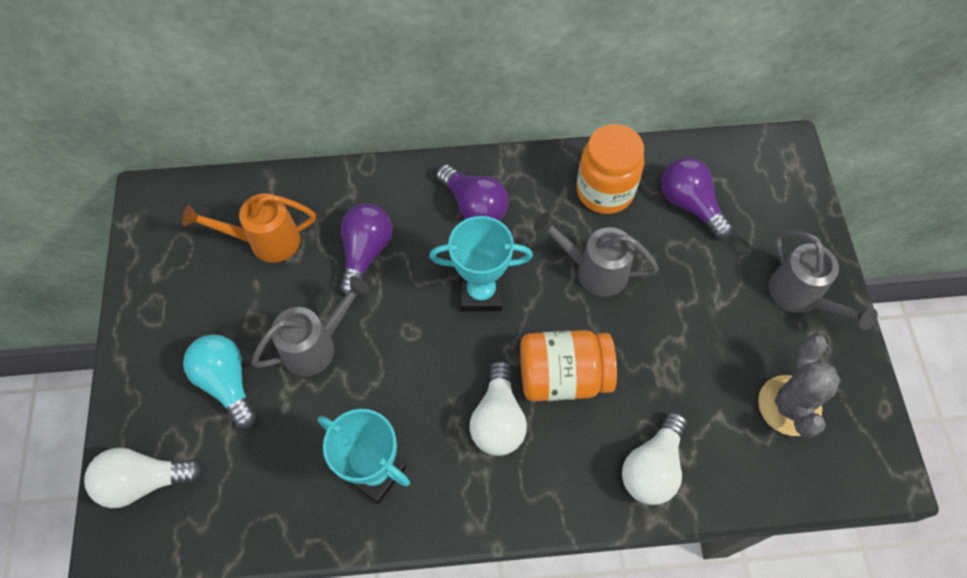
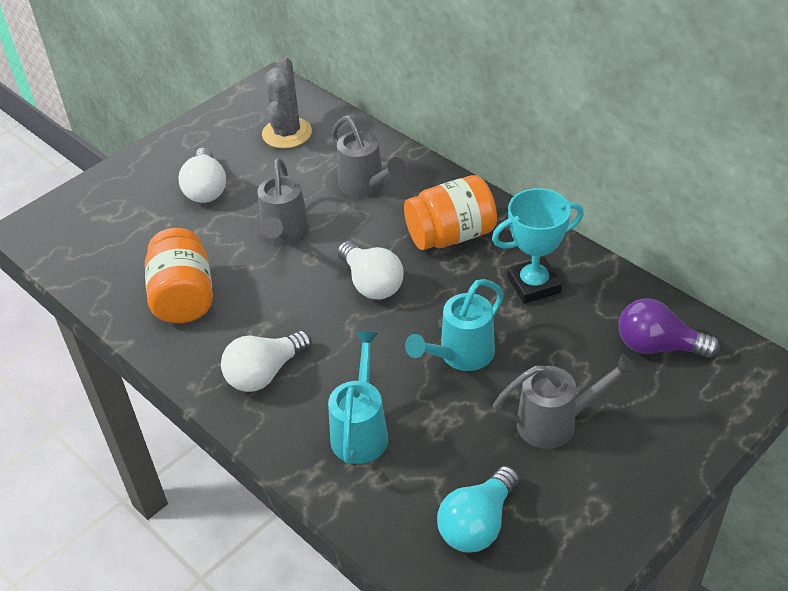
orange watering can: 1 -> 0
purple light bulb: 3 -> 1
turquoise trophy: 2 -> 1
turquoise watering can: 0 -> 2

